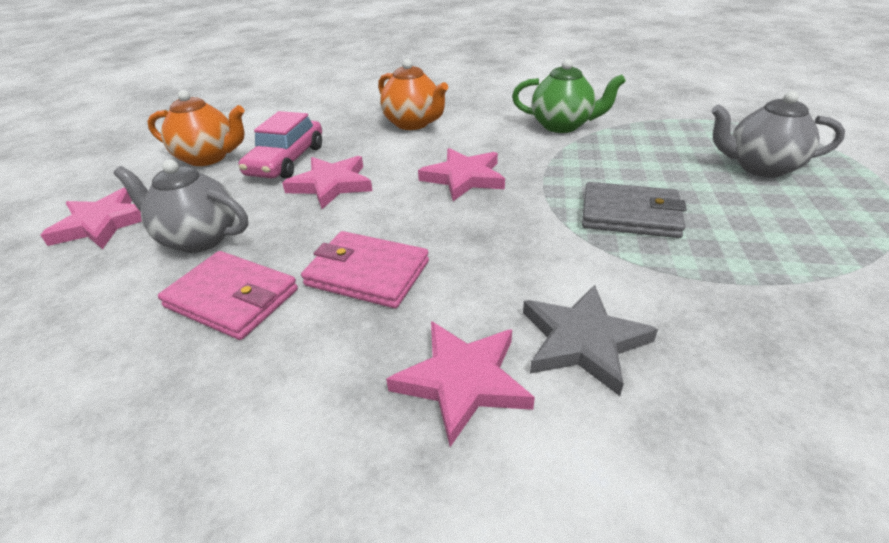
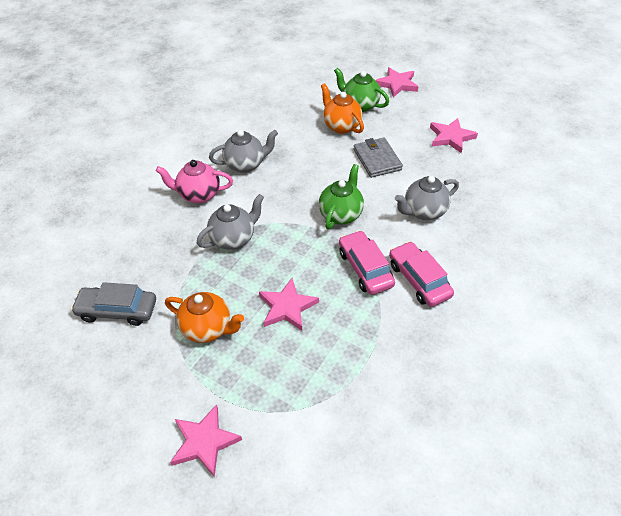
green teapot: 1 -> 2
grey car: 0 -> 1
grey star: 1 -> 0
grey teapot: 2 -> 3
pink car: 1 -> 2
pink teapot: 0 -> 1
pink wallet: 2 -> 0

